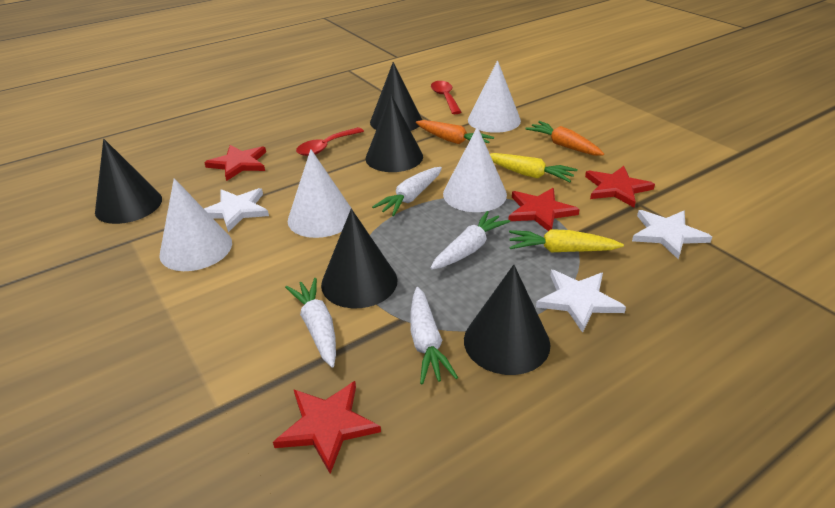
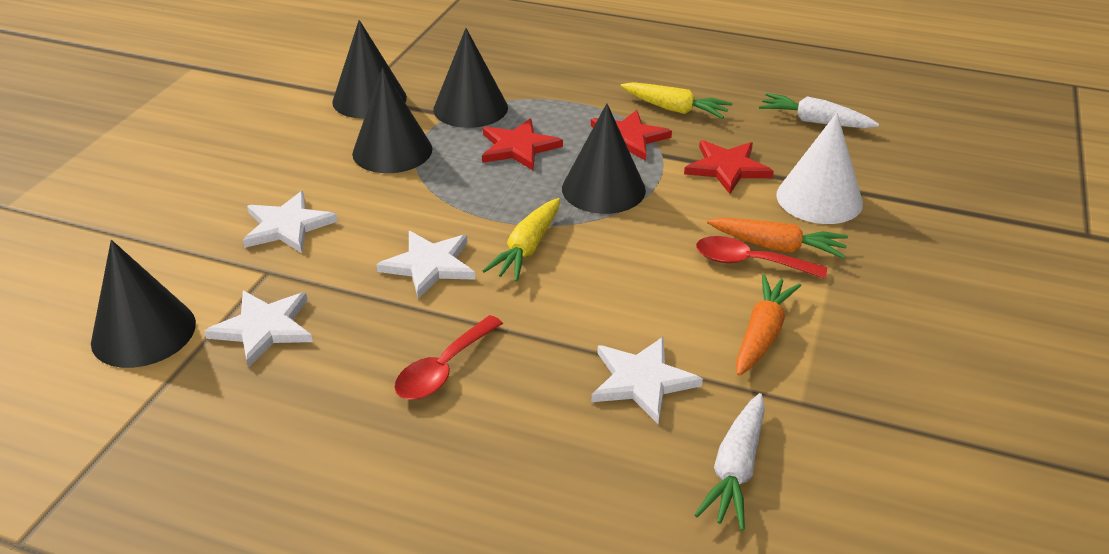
red star: 4 -> 3
white carrot: 4 -> 2
white cone: 4 -> 1
white star: 3 -> 4

